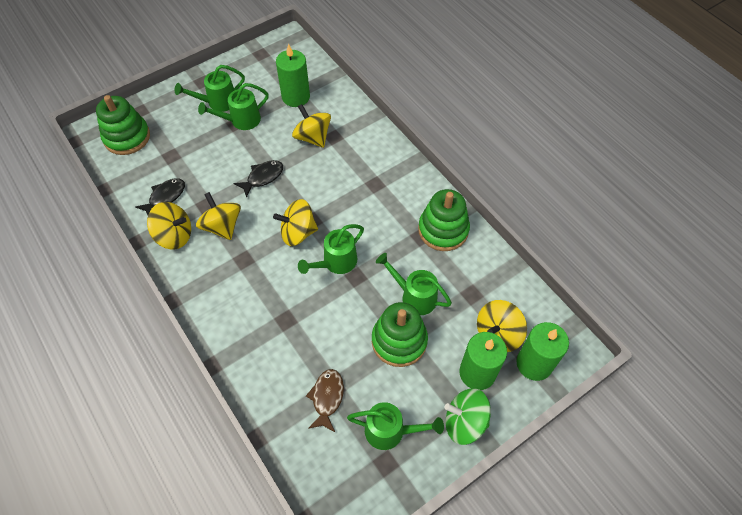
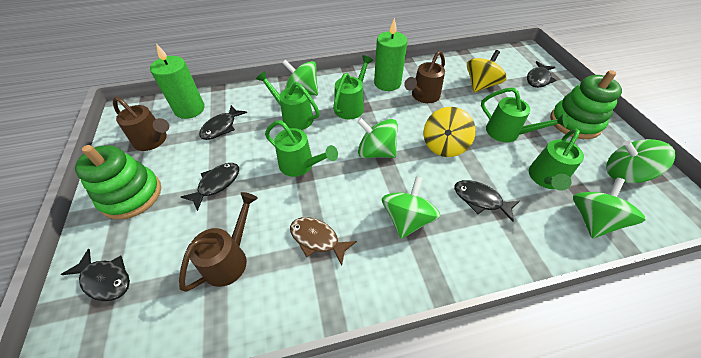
black fish: 2 -> 5
brown watering can: 0 -> 3
green candle: 3 -> 2
green spinning top: 1 -> 5
green stacking toy: 3 -> 2
yellow spinning top: 5 -> 2

